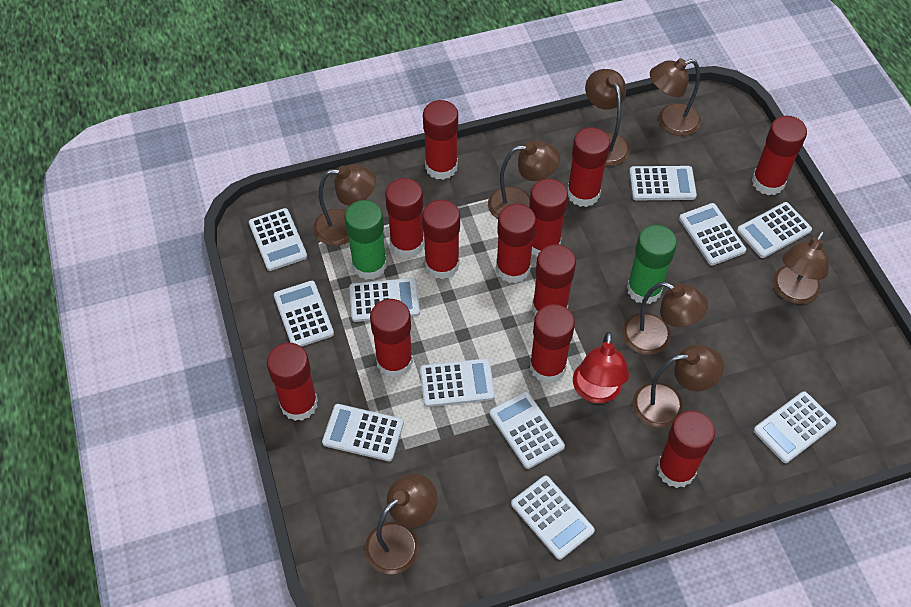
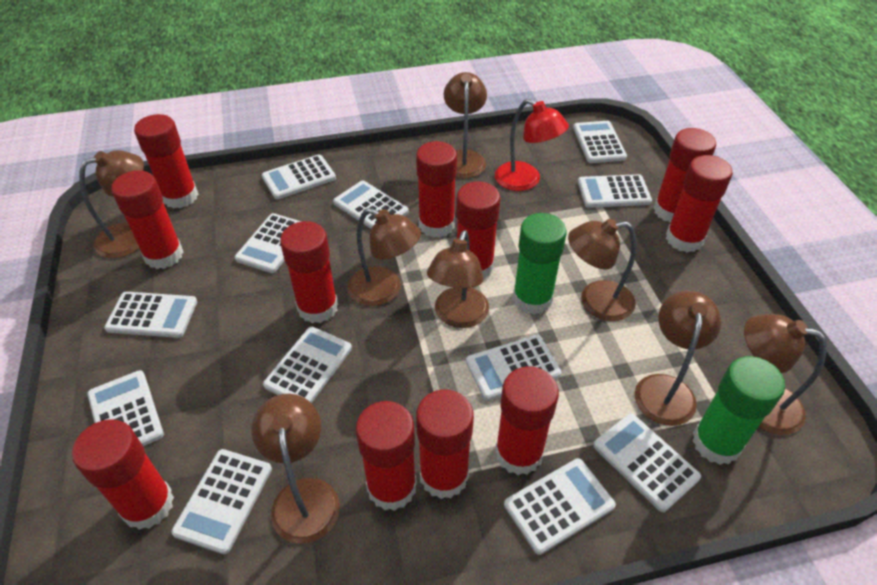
red glue stick: 12 -> 11
white calculator: 11 -> 12

